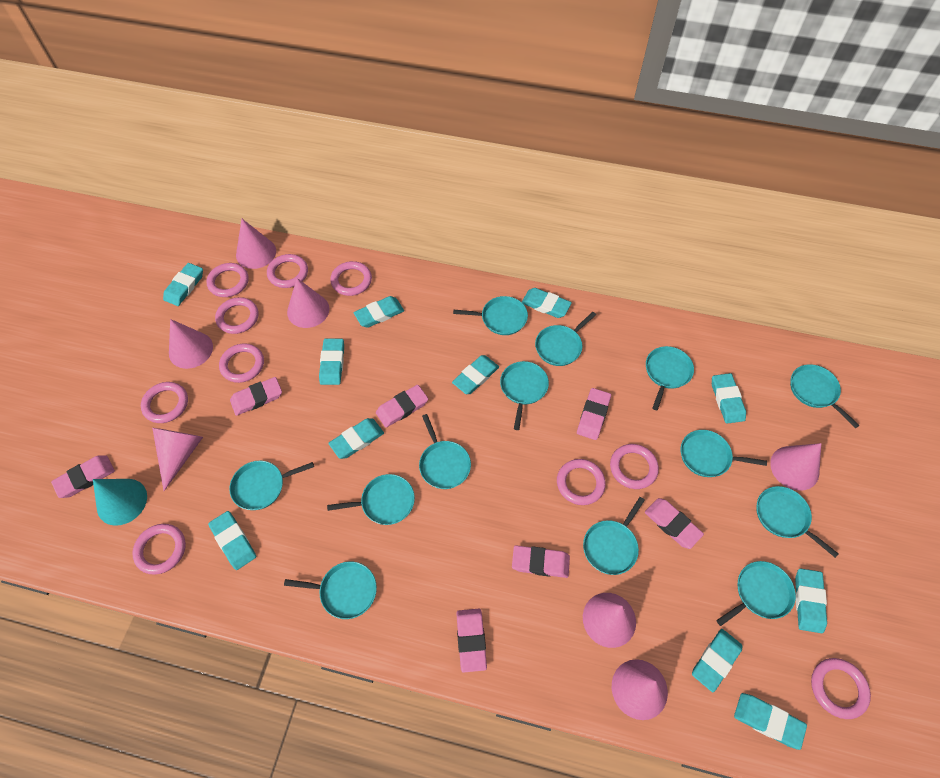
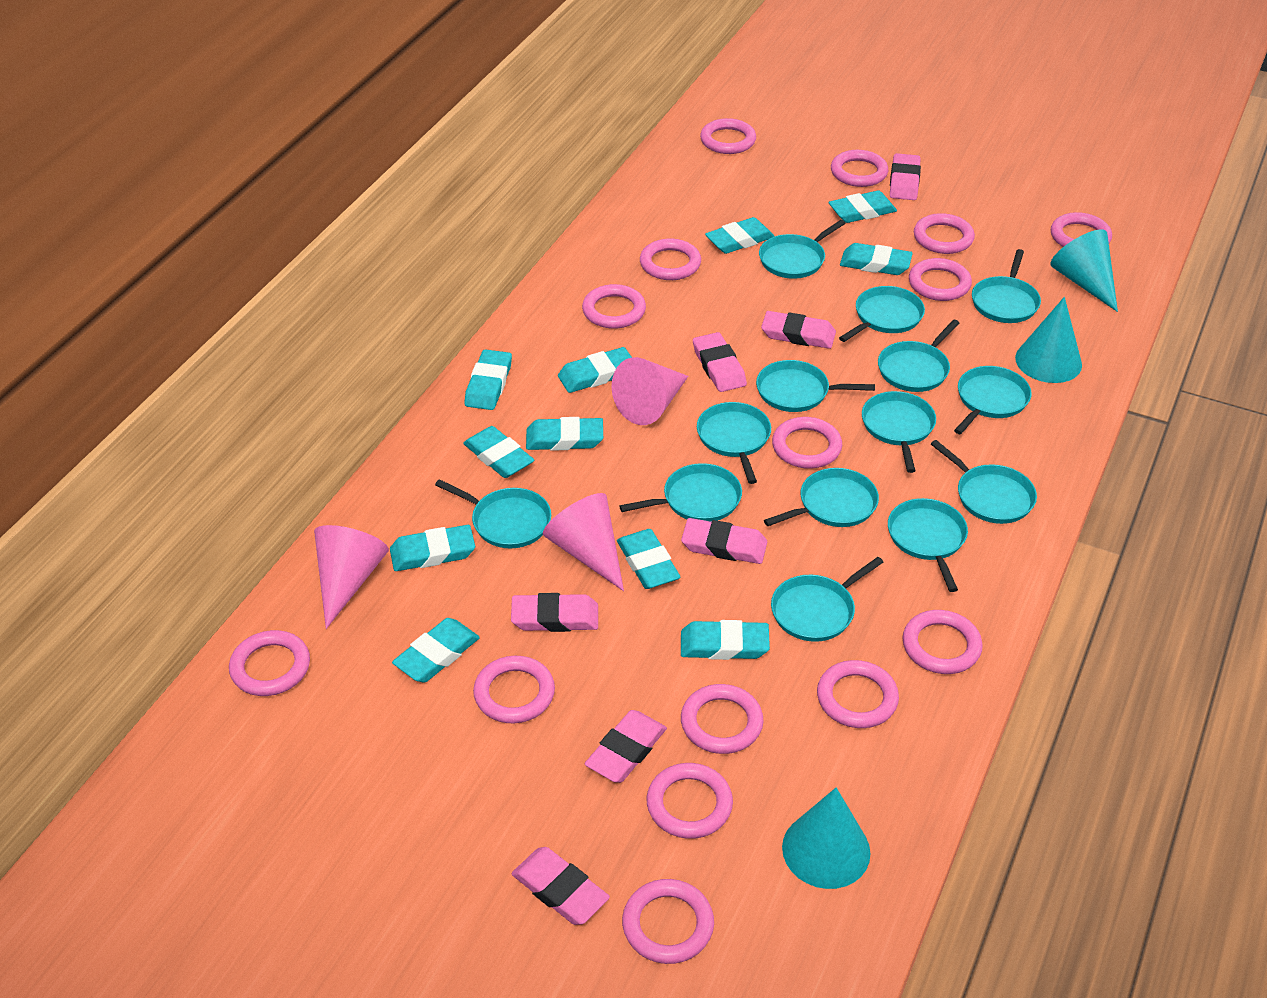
pink cone: 7 -> 3
pink ring: 10 -> 15
turquoise cone: 1 -> 3
turquoise pan: 13 -> 14

